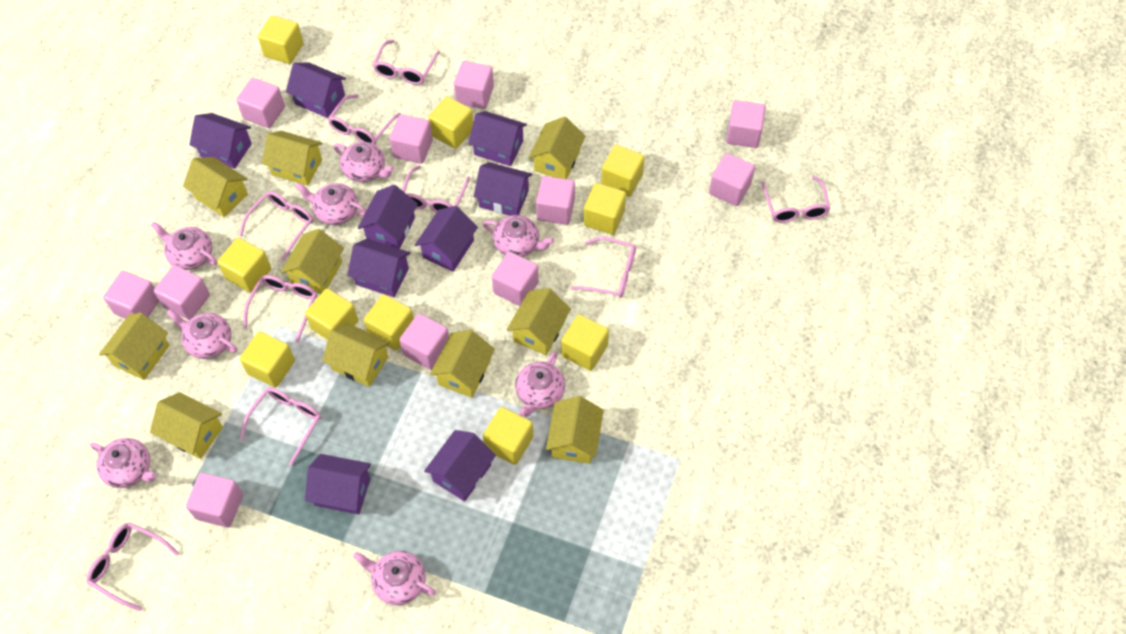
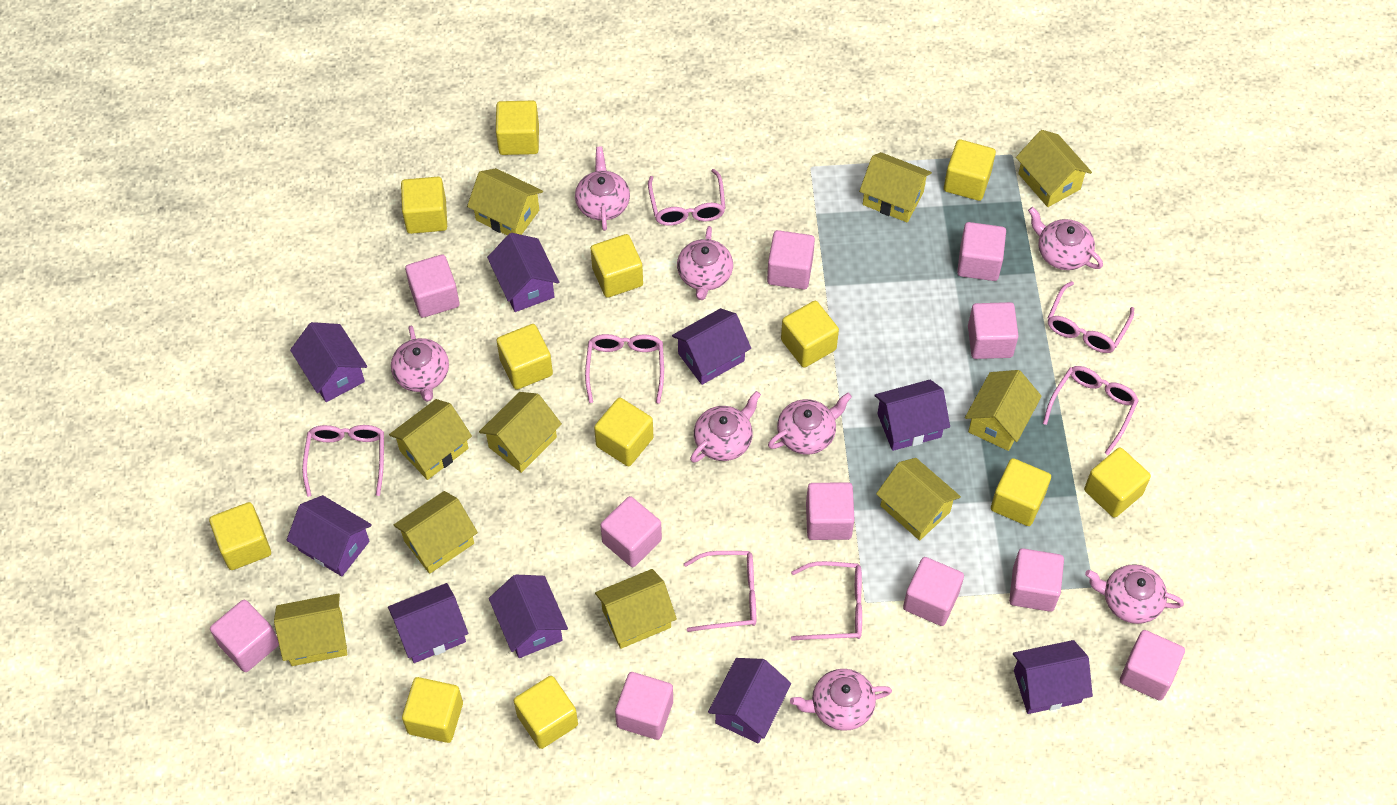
pink glasses: 9 -> 7
yellow cube: 10 -> 12

